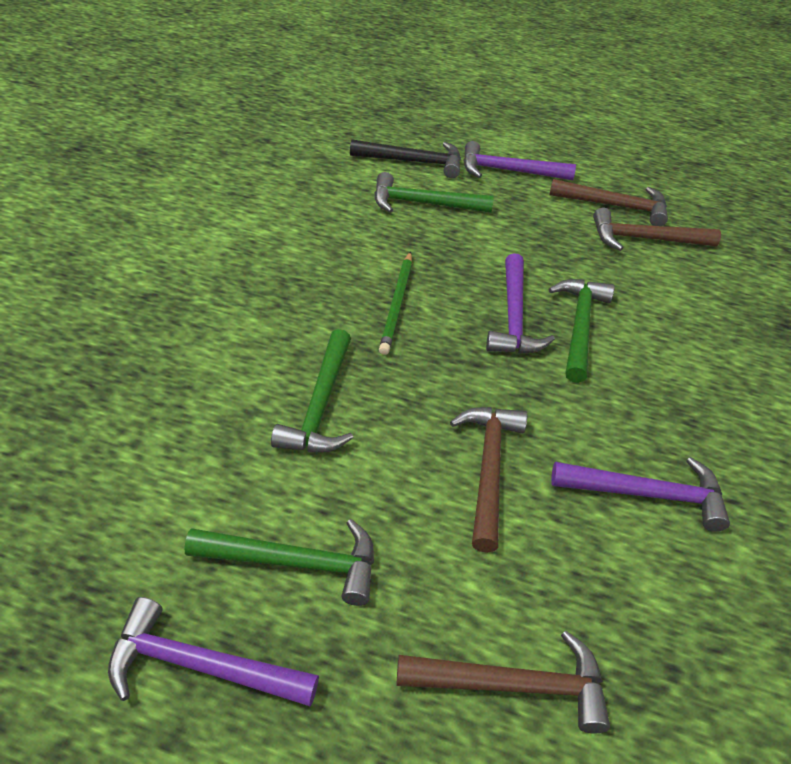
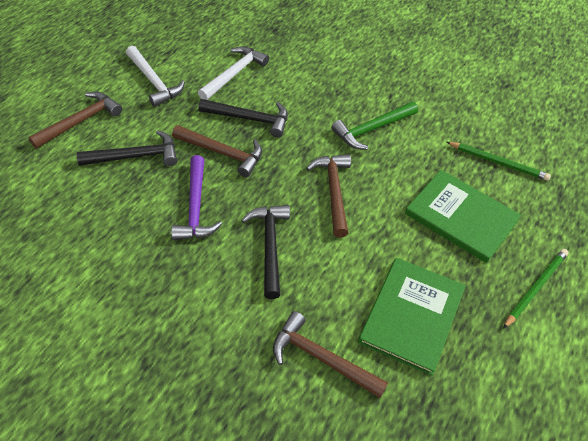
black hammer: 1 -> 3
green book: 0 -> 2
green hammer: 4 -> 1
green pencil: 1 -> 2
purple hammer: 4 -> 1
white hammer: 0 -> 2

